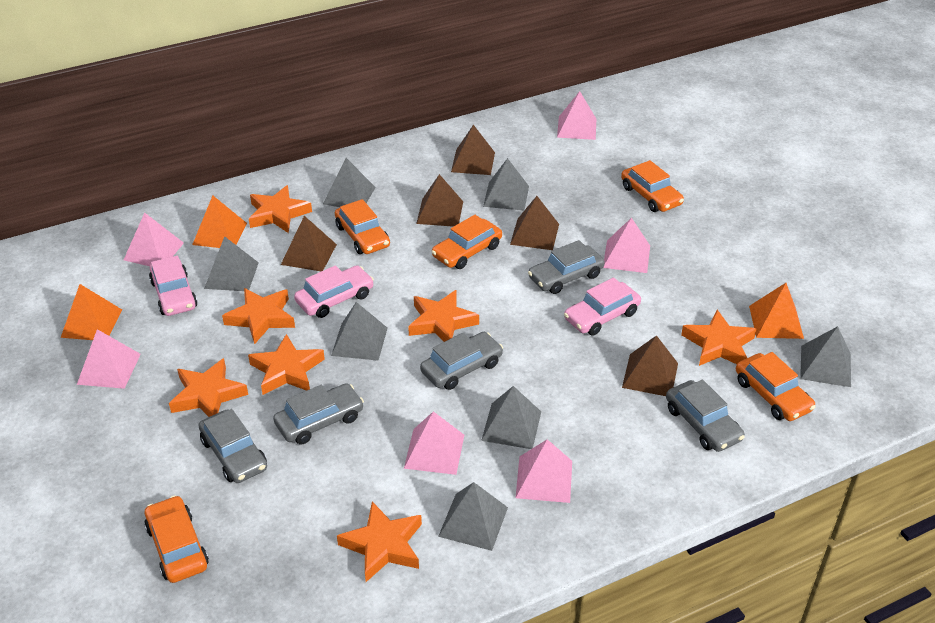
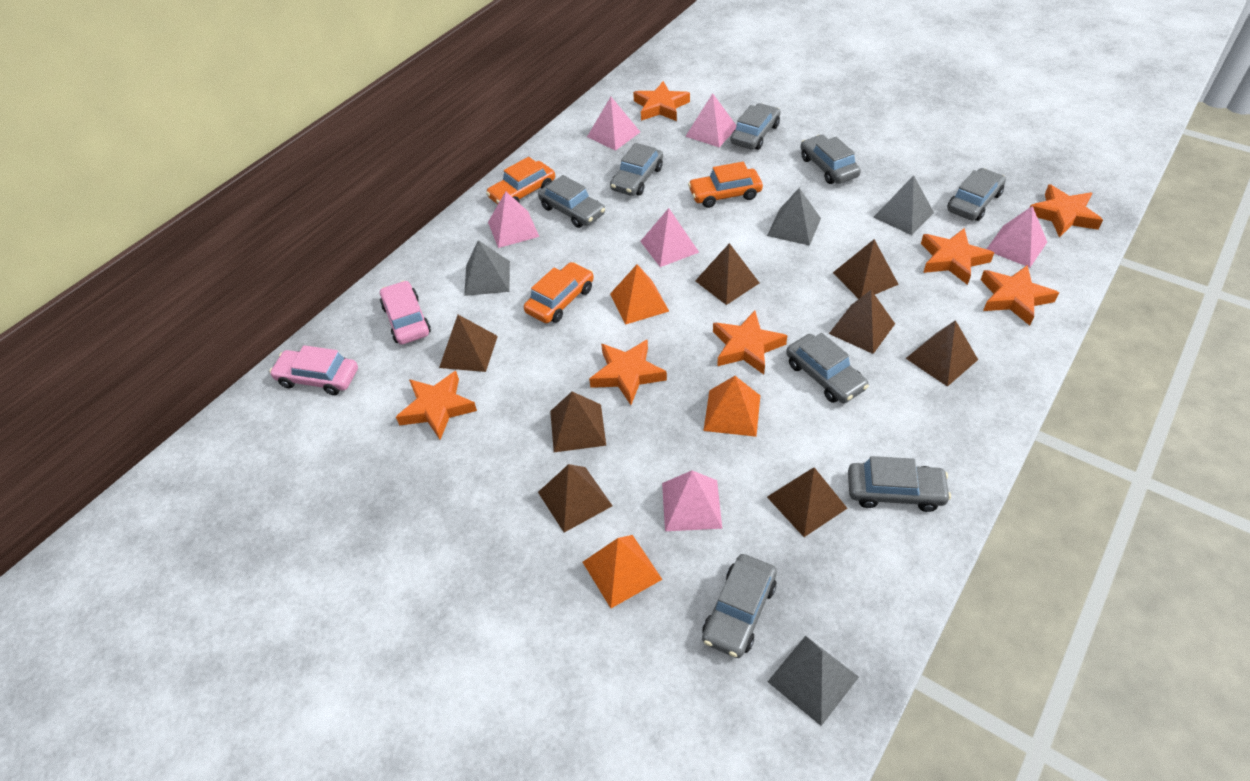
brown pyramid: 5 -> 8
grey car: 5 -> 8
grey pyramid: 7 -> 4
orange car: 5 -> 3
pink car: 3 -> 2

